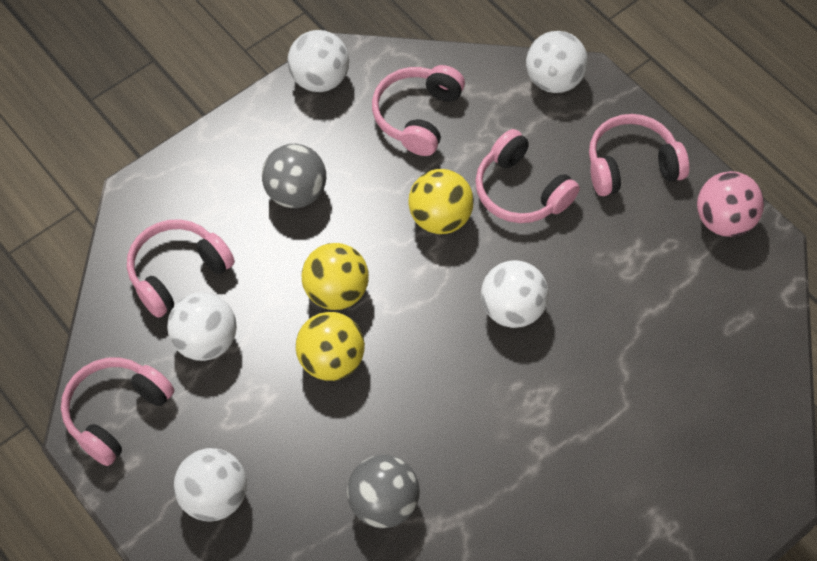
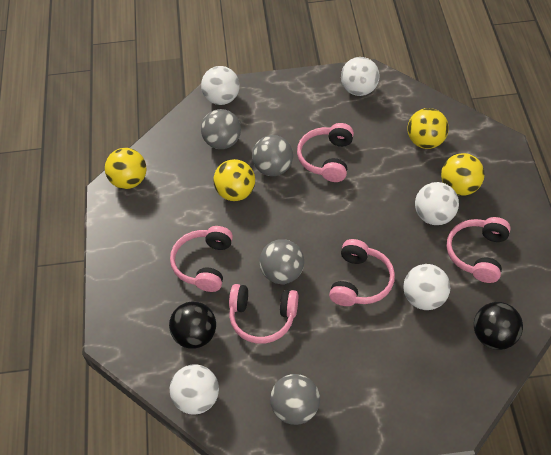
black ball: 0 -> 2
grey ball: 2 -> 4
pink ball: 1 -> 0
yellow ball: 3 -> 4

